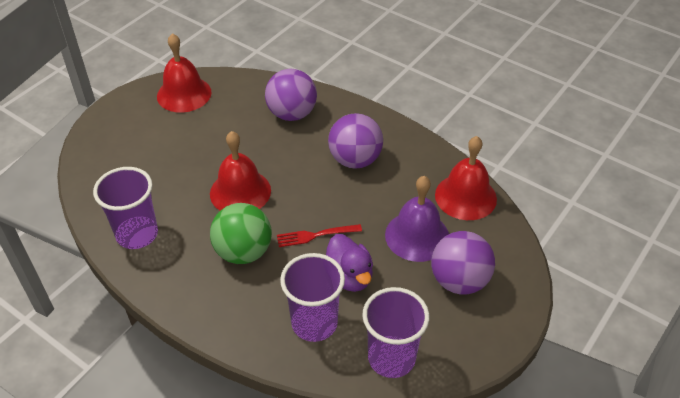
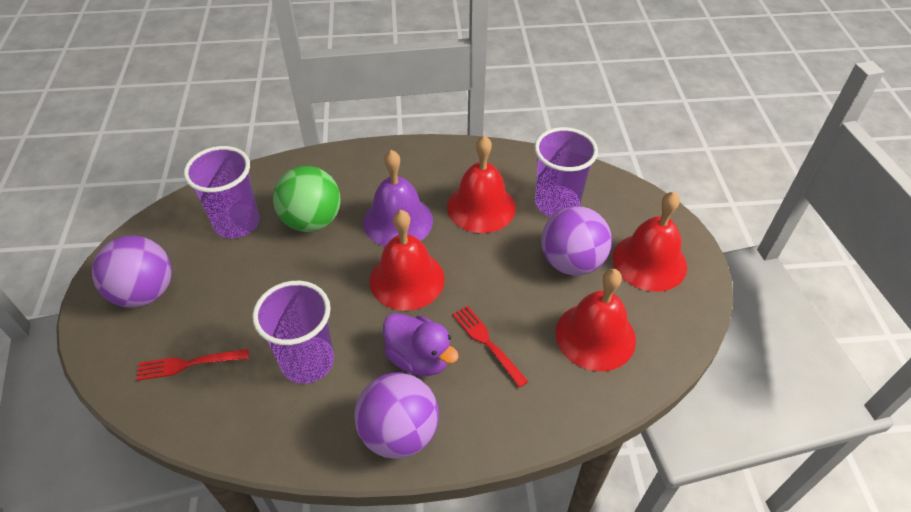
red bell: 3 -> 4
red fork: 1 -> 2

